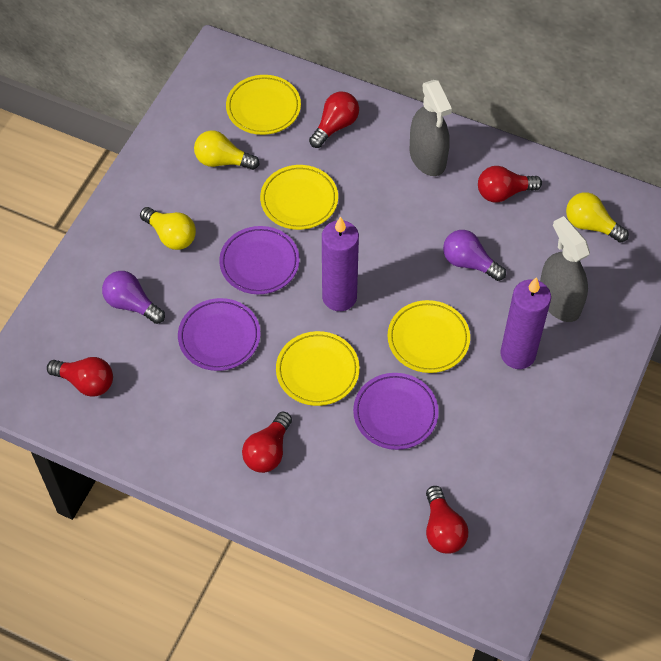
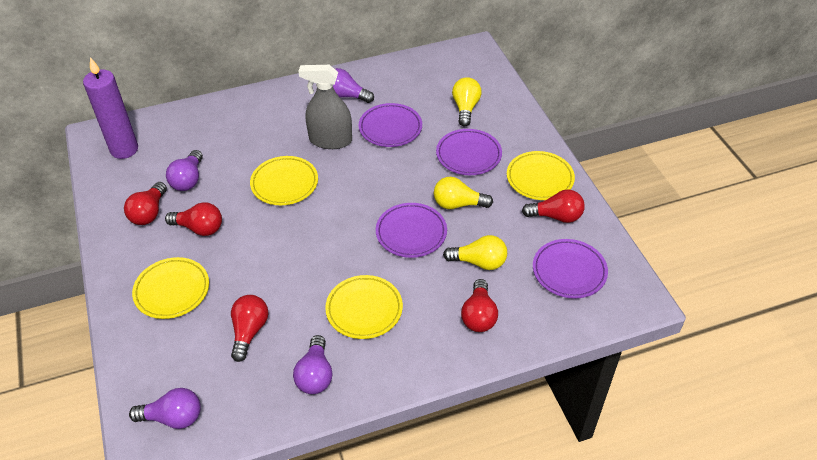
grey spray bottle: 2 -> 1
purple candle: 2 -> 1
purple light bulb: 2 -> 4
purple plate: 3 -> 4

